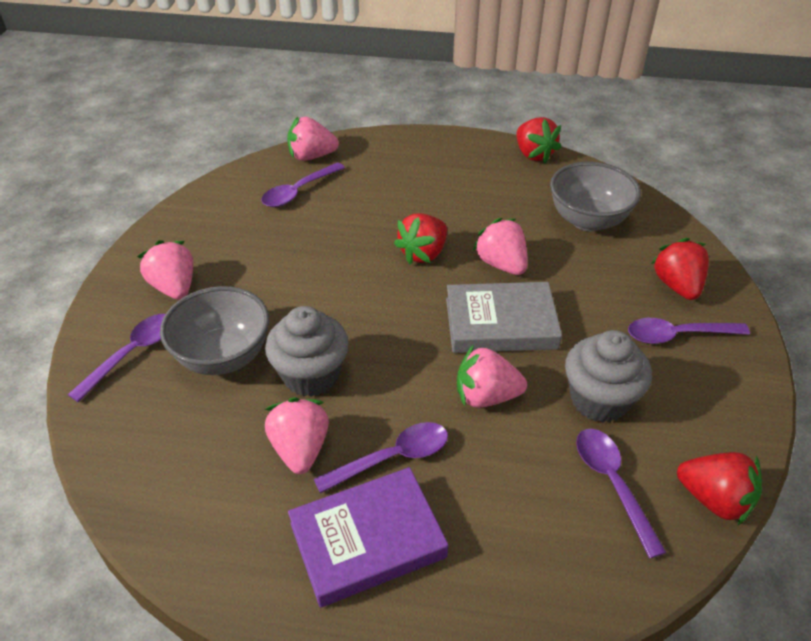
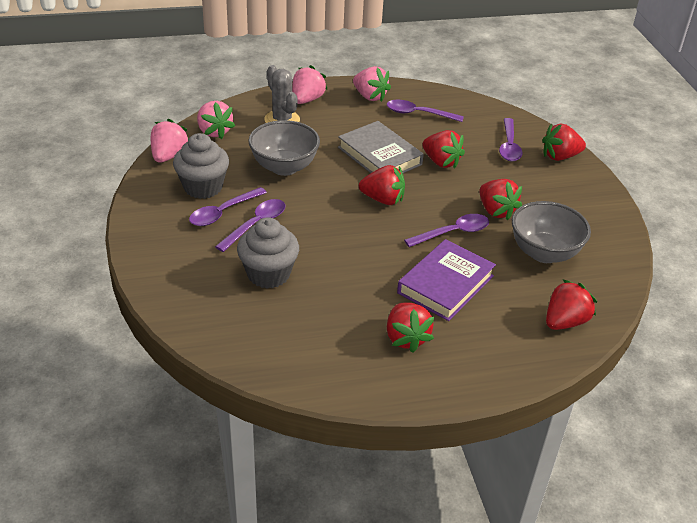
grey cactus: 0 -> 1
pink strawberry: 5 -> 4
red strawberry: 4 -> 6

